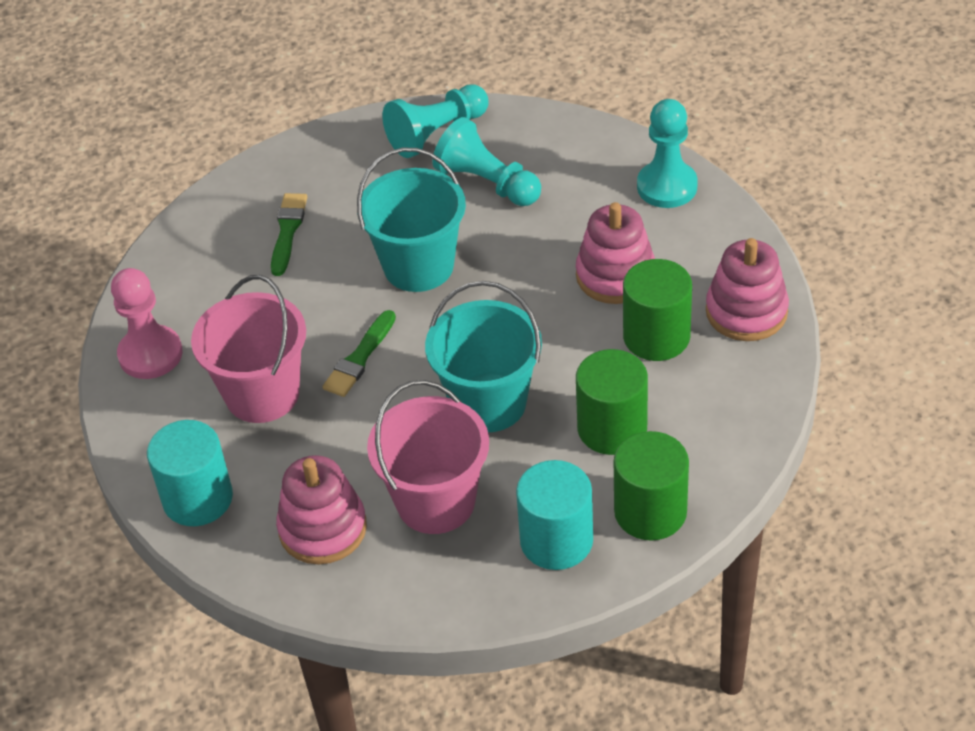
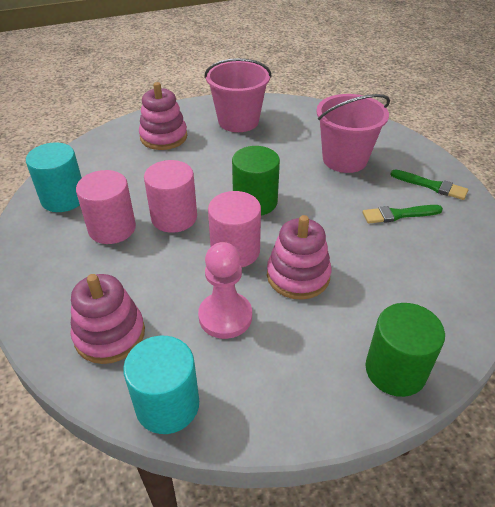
green cylinder: 3 -> 2
pink cylinder: 0 -> 3
turquoise bucket: 2 -> 0
turquoise pawn: 3 -> 0

